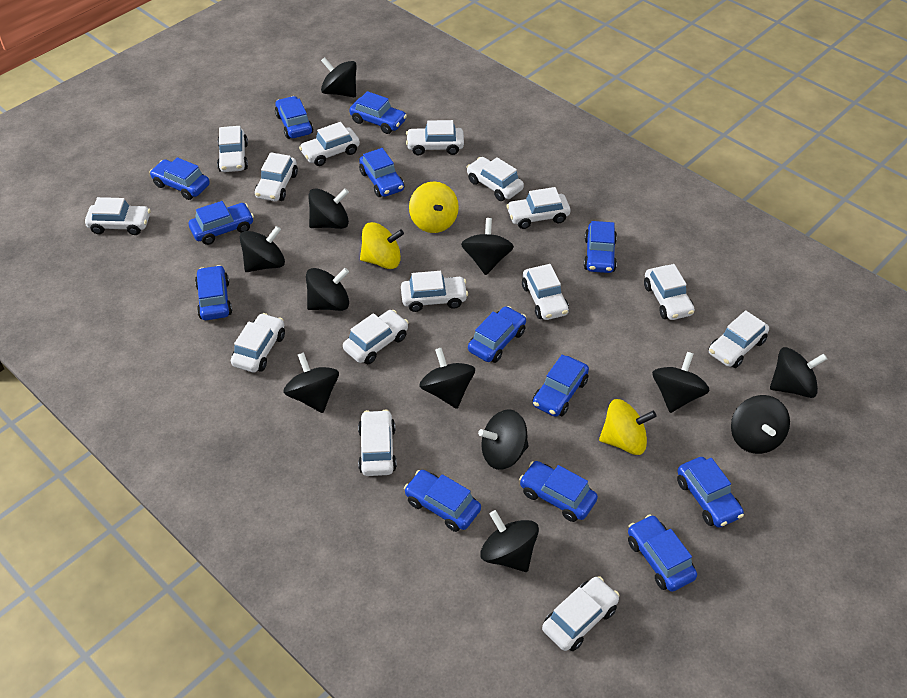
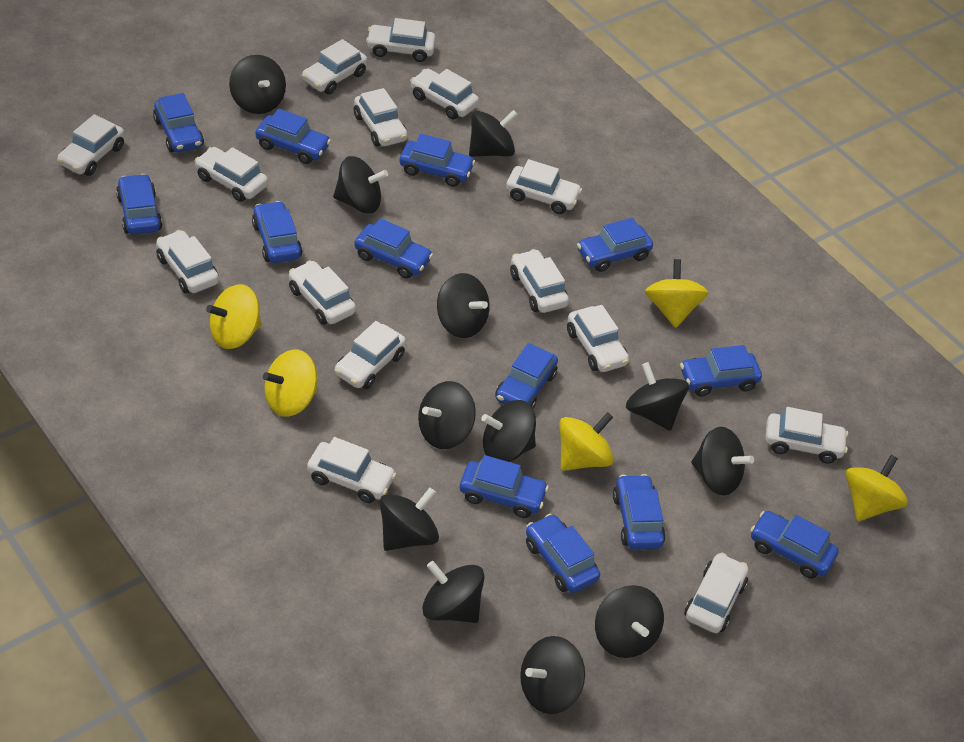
yellow spinning top: 3 -> 5

